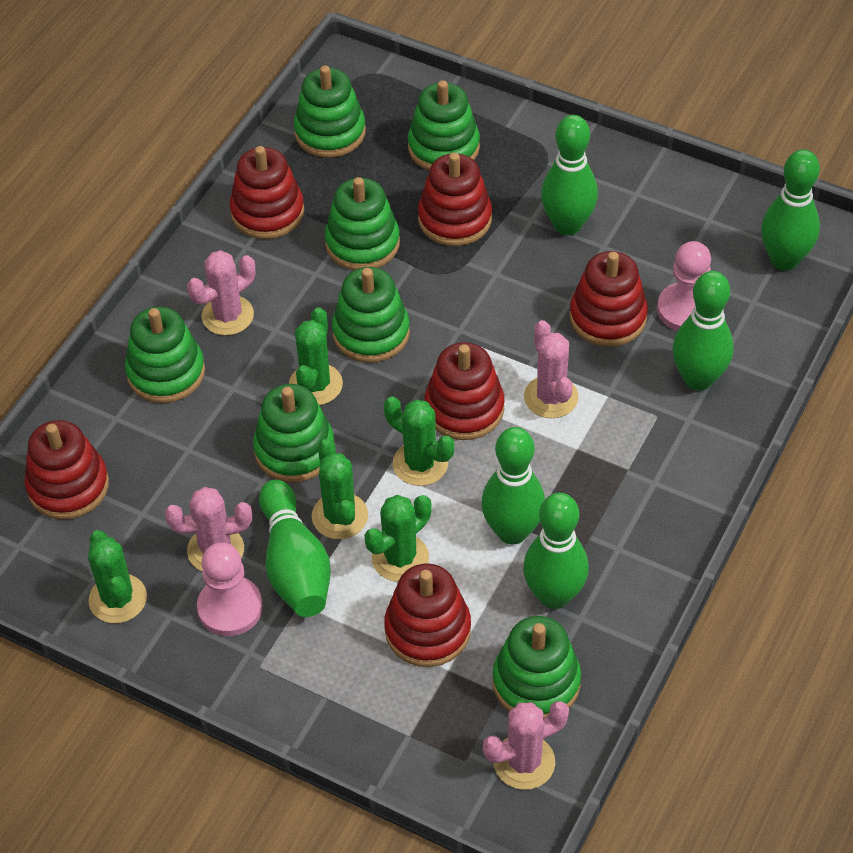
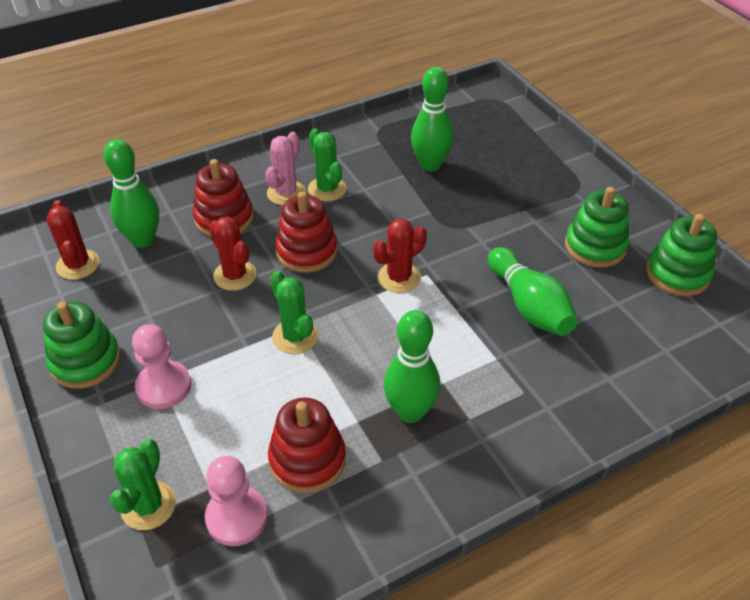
green bowling pin: 6 -> 4
green cactus: 5 -> 3
green stacking toy: 7 -> 3
pink cactus: 4 -> 1
red cactus: 0 -> 3
red stacking toy: 6 -> 3

